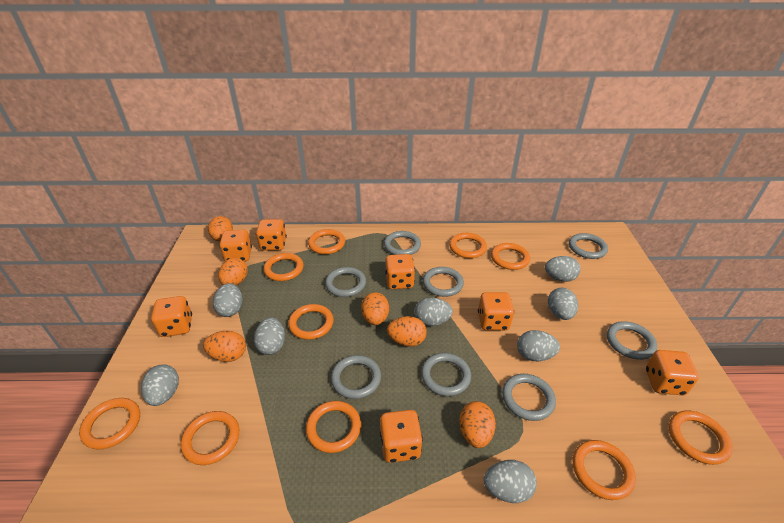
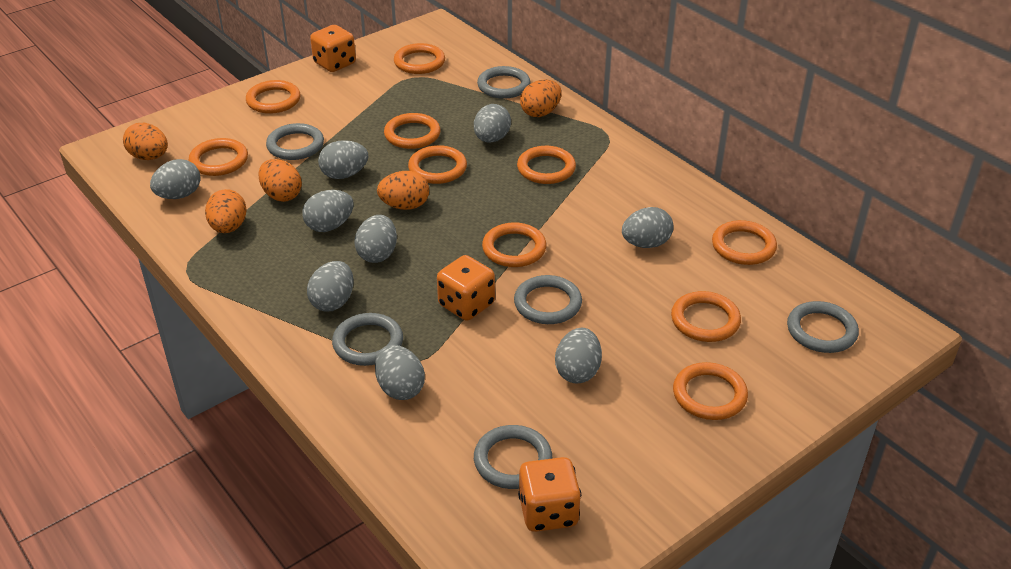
grey egg: 8 -> 9
grey ring: 8 -> 6
orange dice: 7 -> 3
orange egg: 6 -> 5

